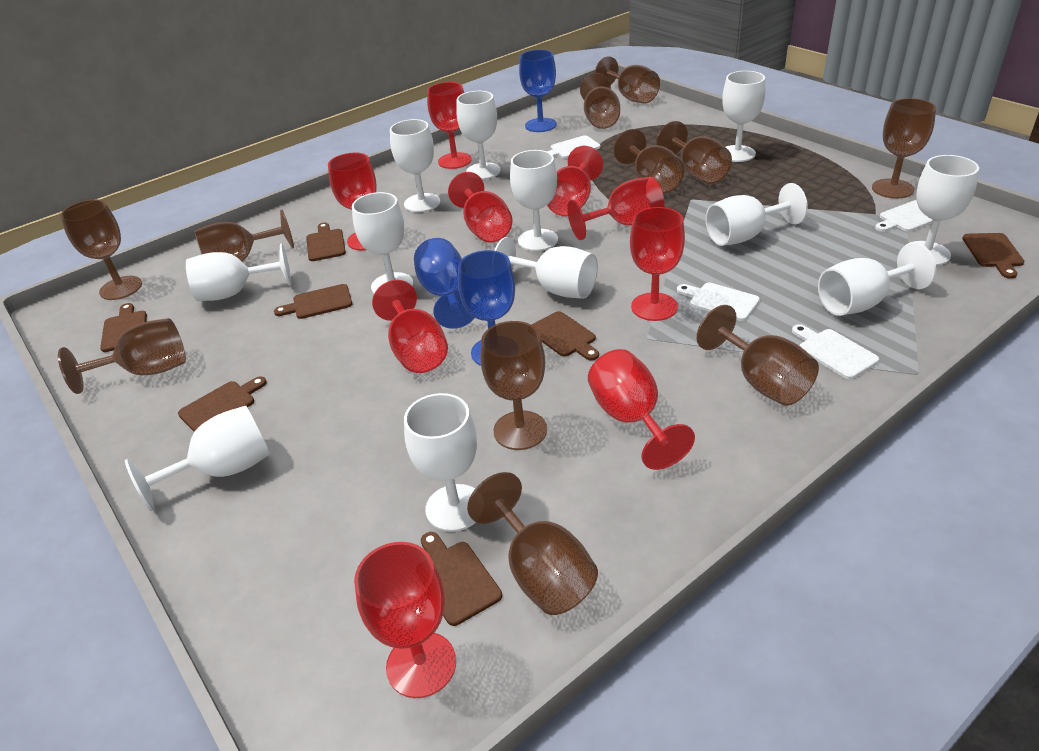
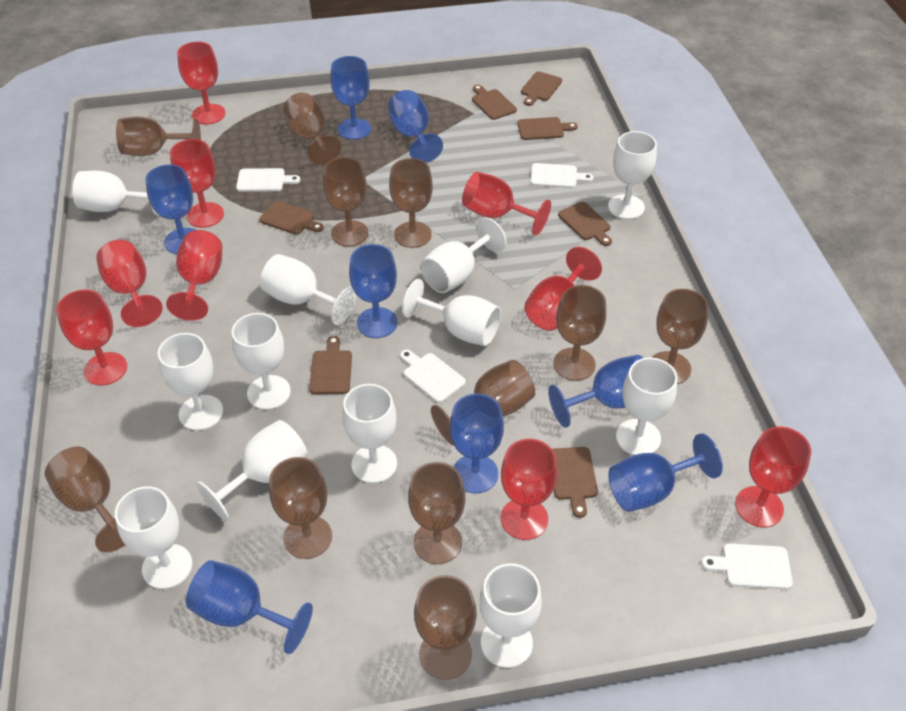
blue goblet: 3 -> 8

